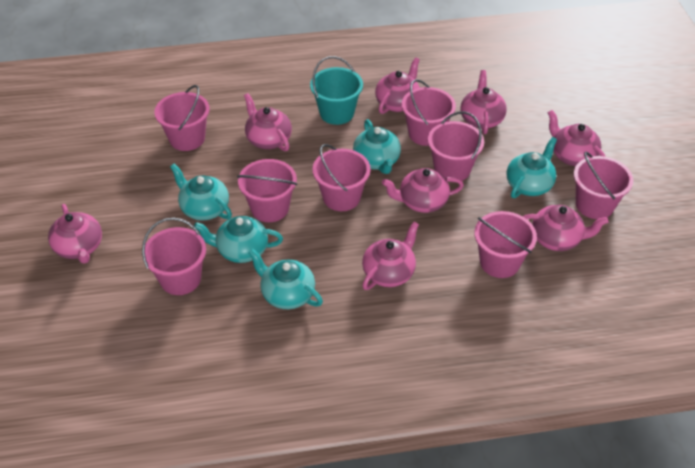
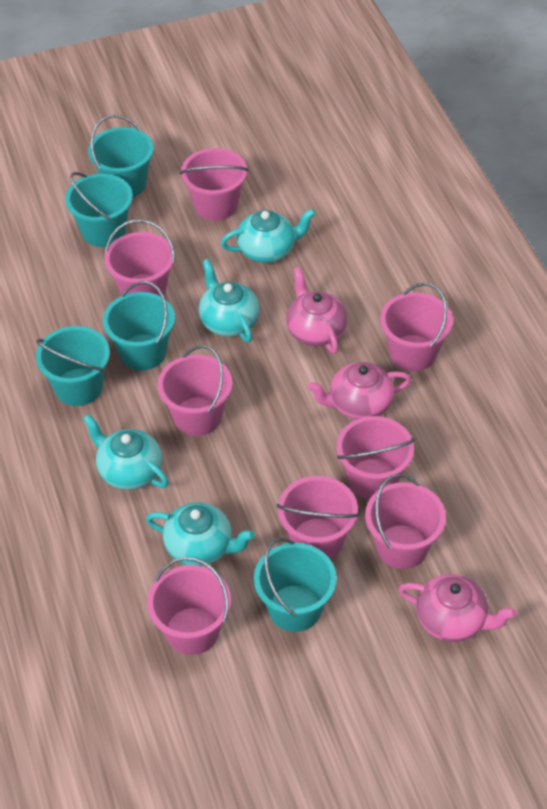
pink teapot: 8 -> 3
turquoise bucket: 1 -> 5
turquoise teapot: 5 -> 4

